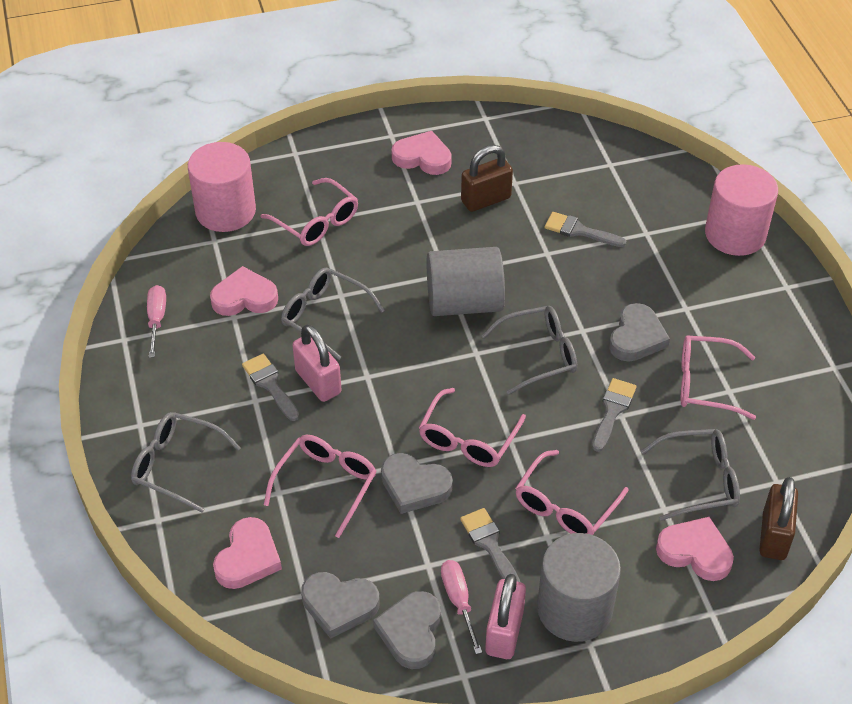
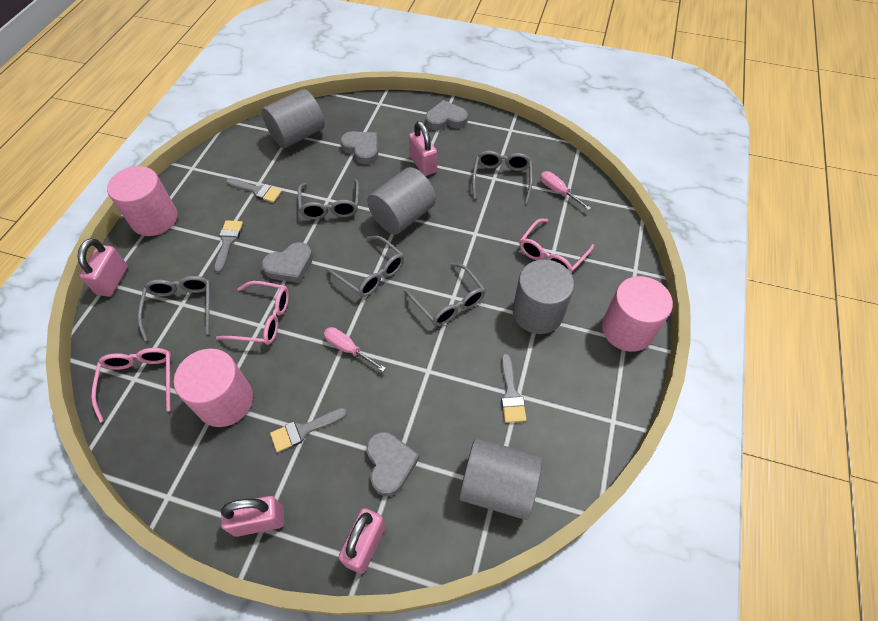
brown padlock: 2 -> 0
grey cylinder: 2 -> 4
grey glasses: 4 -> 5
pink cylinder: 2 -> 3
pink glasses: 5 -> 3
pink heart: 4 -> 0
pink padlock: 2 -> 4

